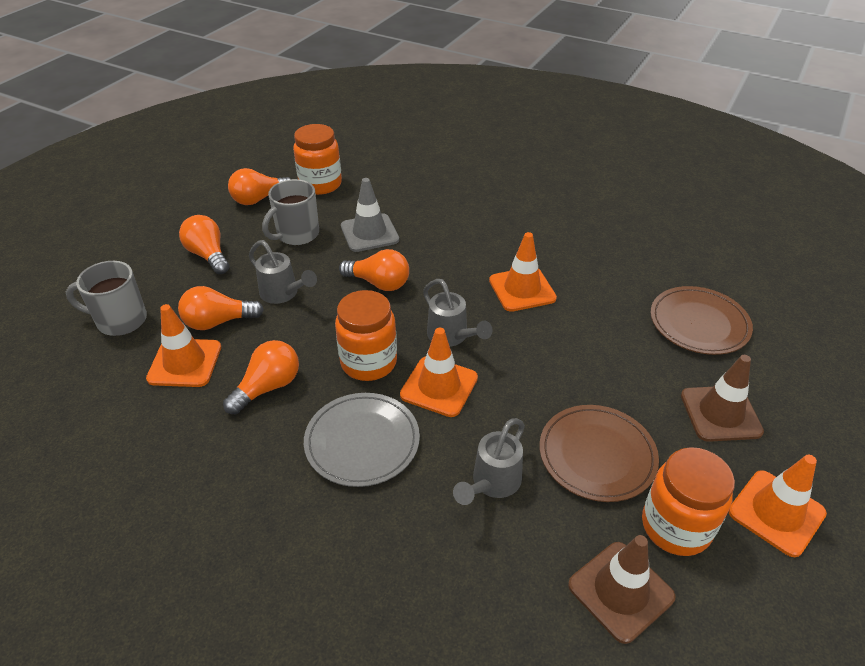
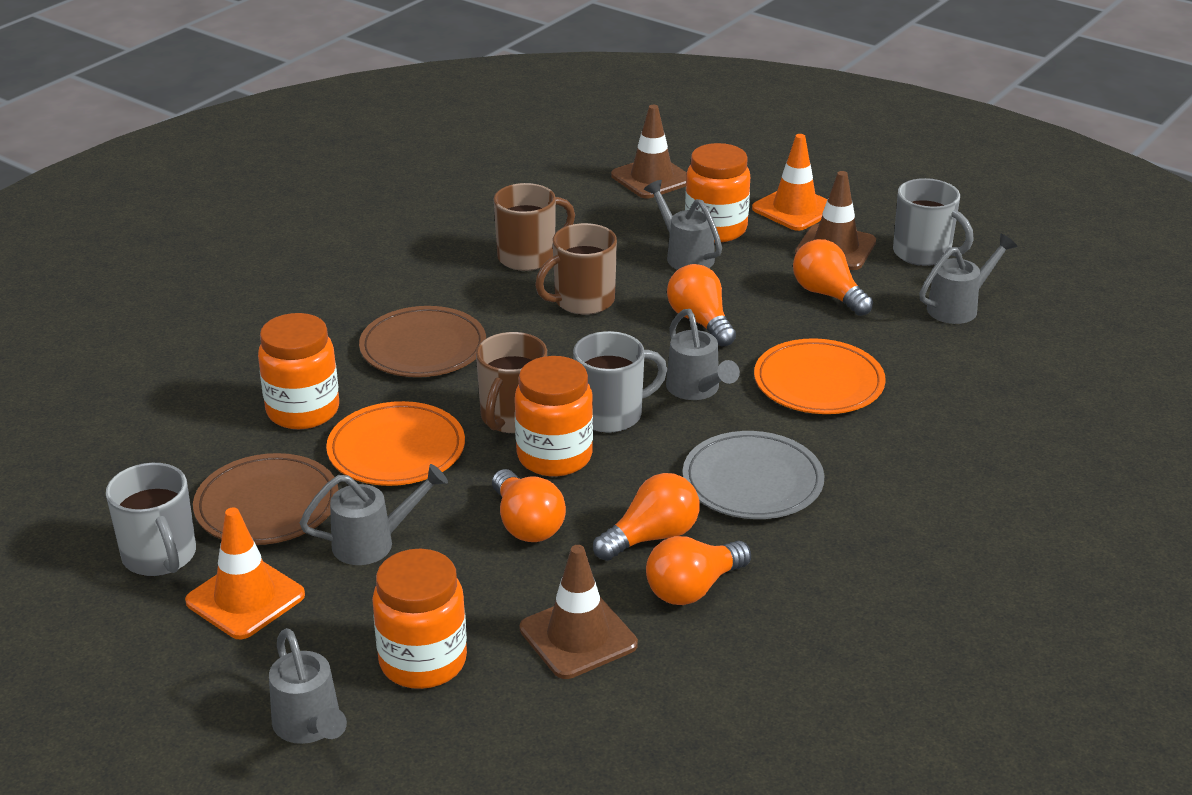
brown mug: 0 -> 3
brown traffic cone: 2 -> 3
grey mug: 2 -> 3
grey traffic cone: 1 -> 0
grey watering can: 3 -> 5
orange jar: 3 -> 4
orange plate: 0 -> 2
orange traffic cone: 4 -> 2

